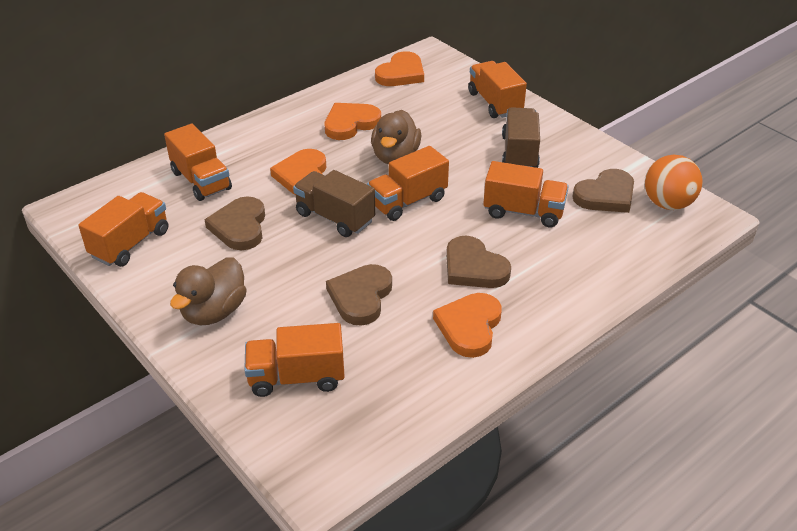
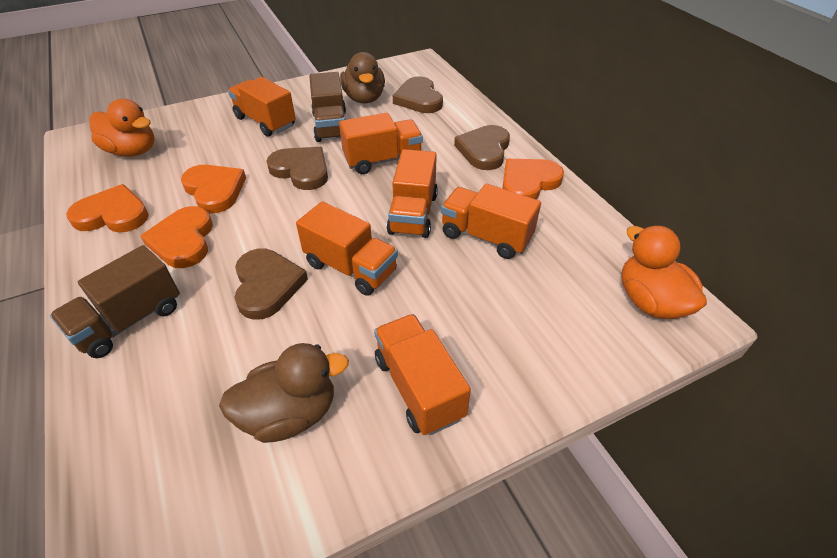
orange ball: 1 -> 0
orange duck: 0 -> 2

